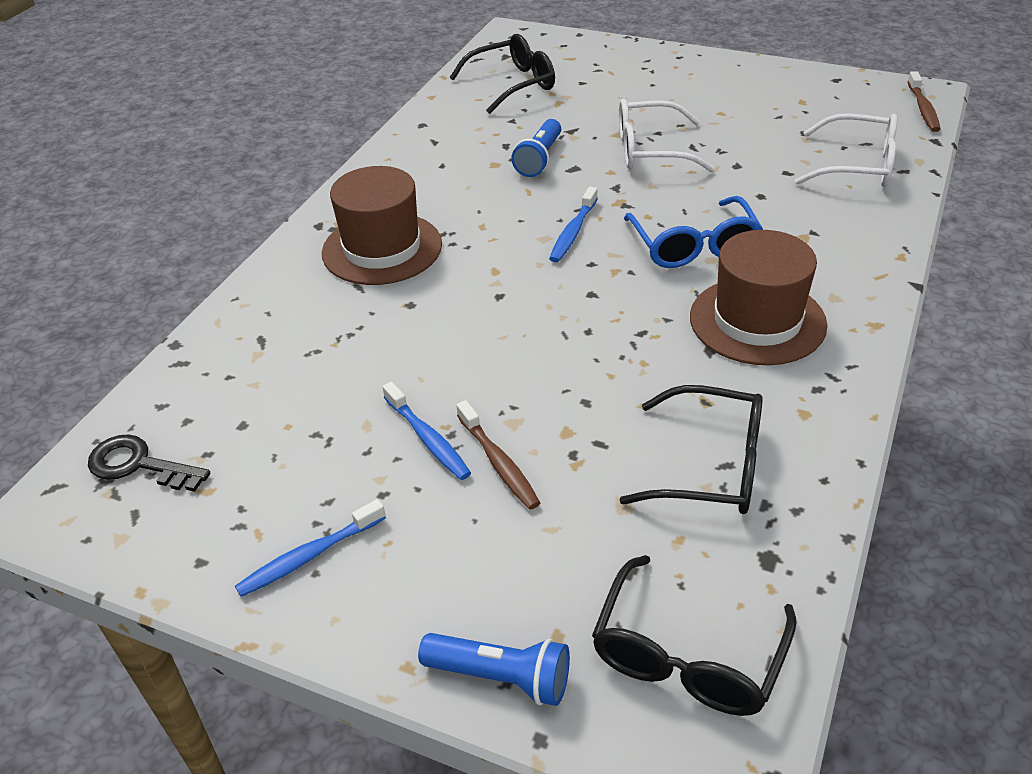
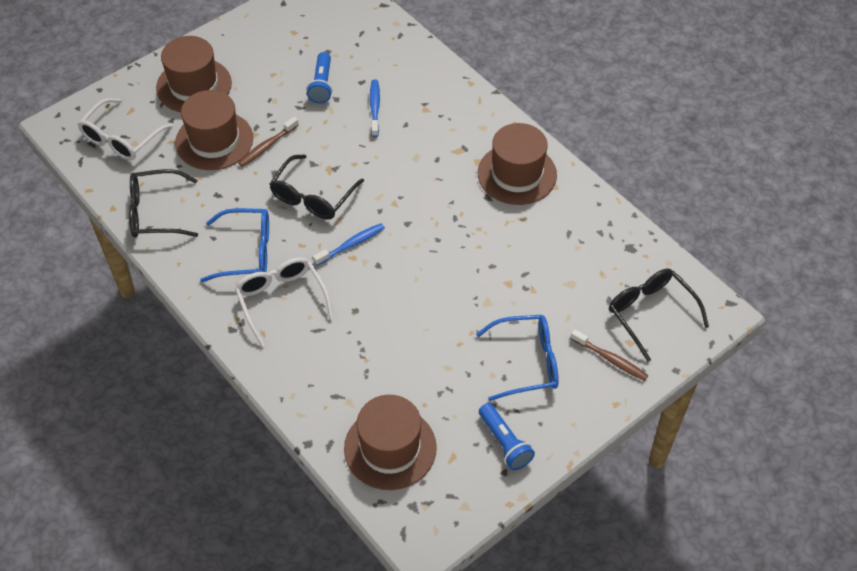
black key: 1 -> 0
blue glasses: 1 -> 2
blue toothbrush: 3 -> 2
brown hat: 2 -> 4

